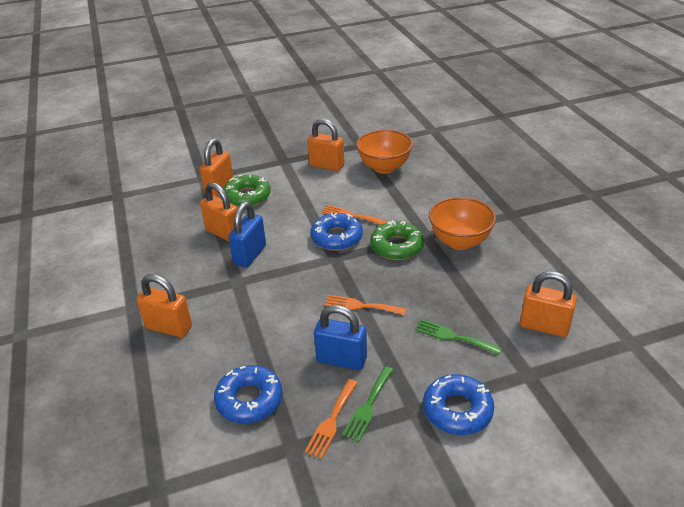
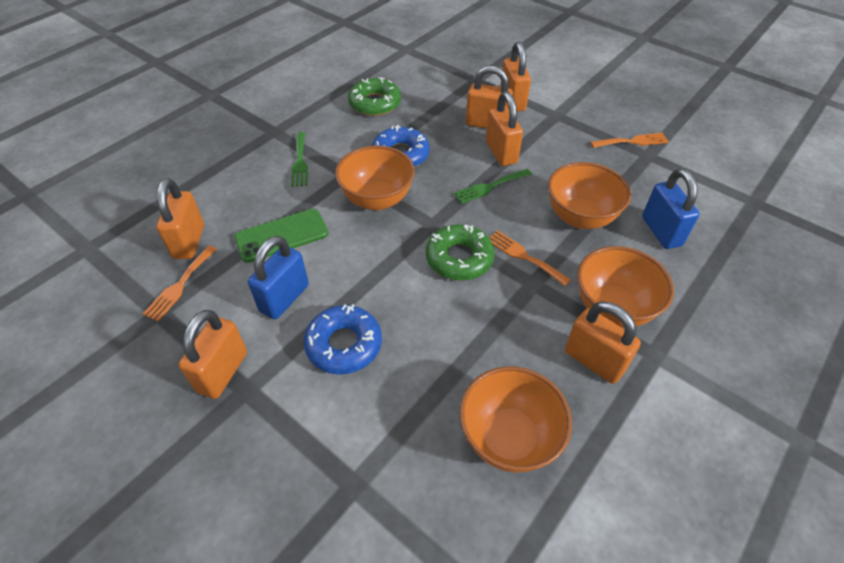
blue donut: 3 -> 2
green phone: 0 -> 1
orange bowl: 2 -> 4
orange padlock: 5 -> 6

